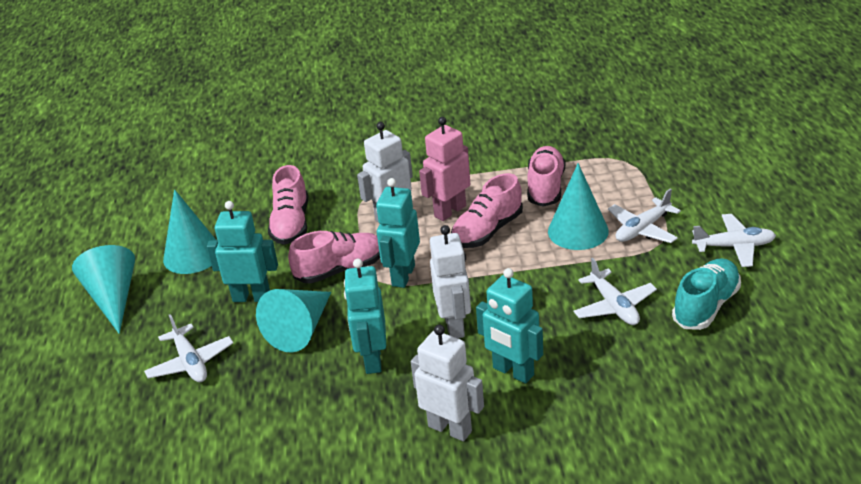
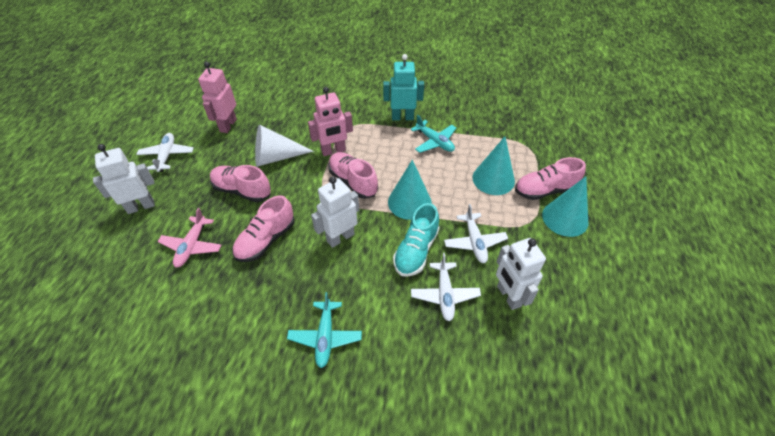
pink plane: 0 -> 1
pink robot: 1 -> 2
turquoise cone: 4 -> 3
turquoise plane: 0 -> 2
turquoise robot: 4 -> 1
white cone: 0 -> 1
white plane: 4 -> 3

